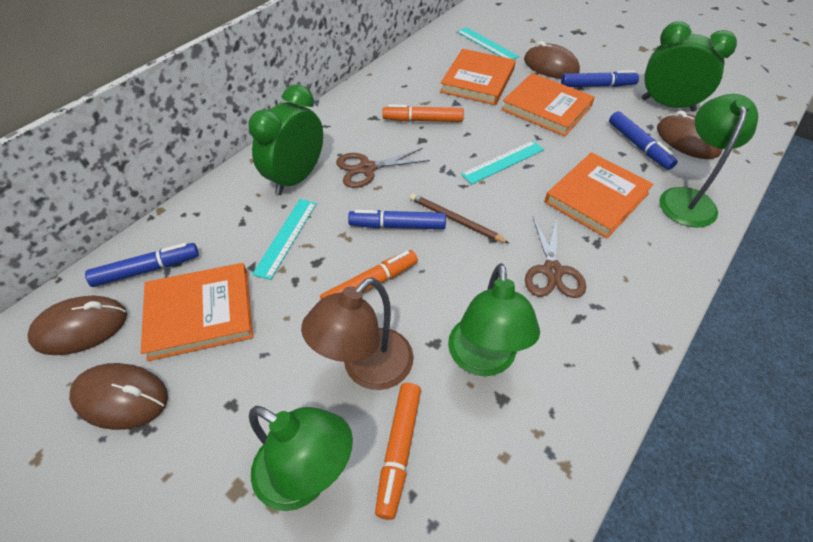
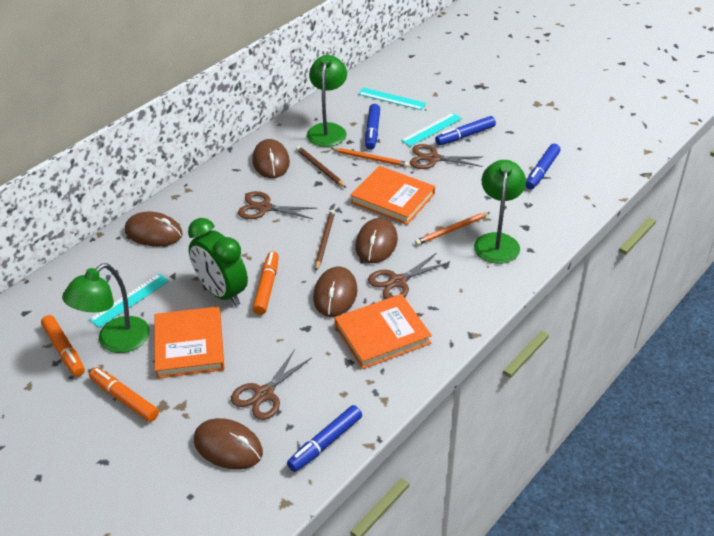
brown lamp: 1 -> 0
brown mouse: 4 -> 5
brown pencil: 1 -> 2
brown scissors: 2 -> 4
green clock: 2 -> 1
orange book: 4 -> 3
orange pencil: 0 -> 2

